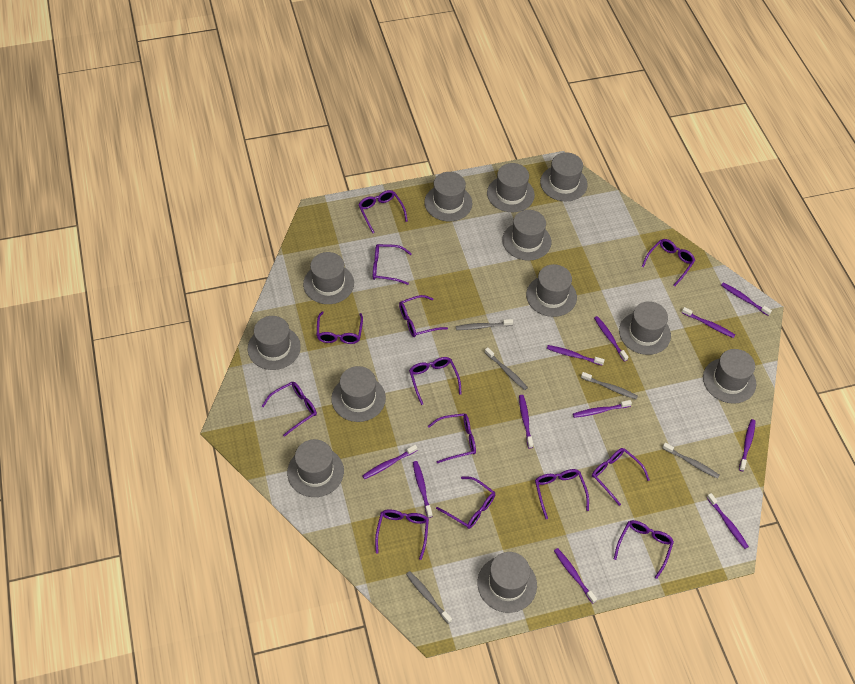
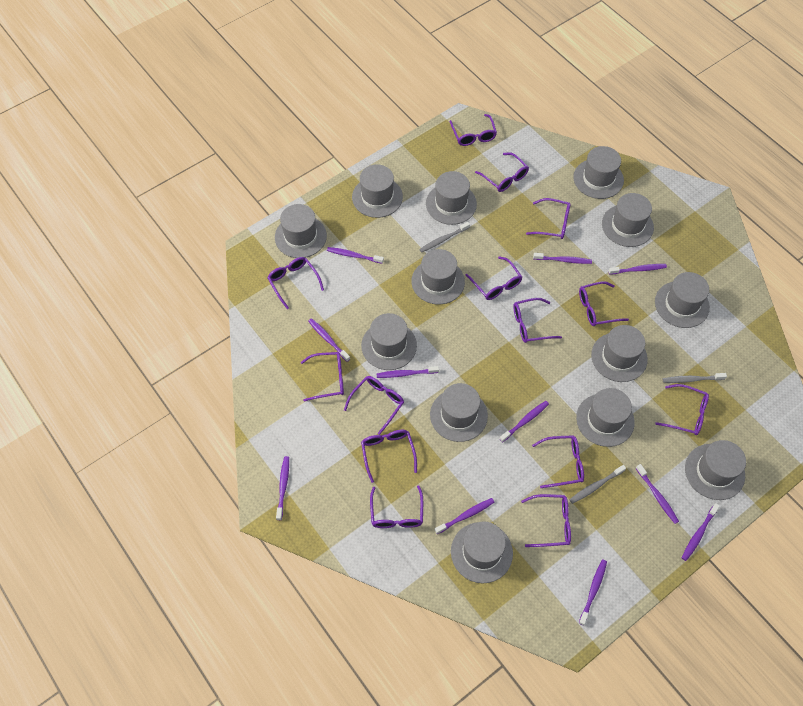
grey hat: 12 -> 13
grey toothbrush: 5 -> 3
purple glasses: 13 -> 14

